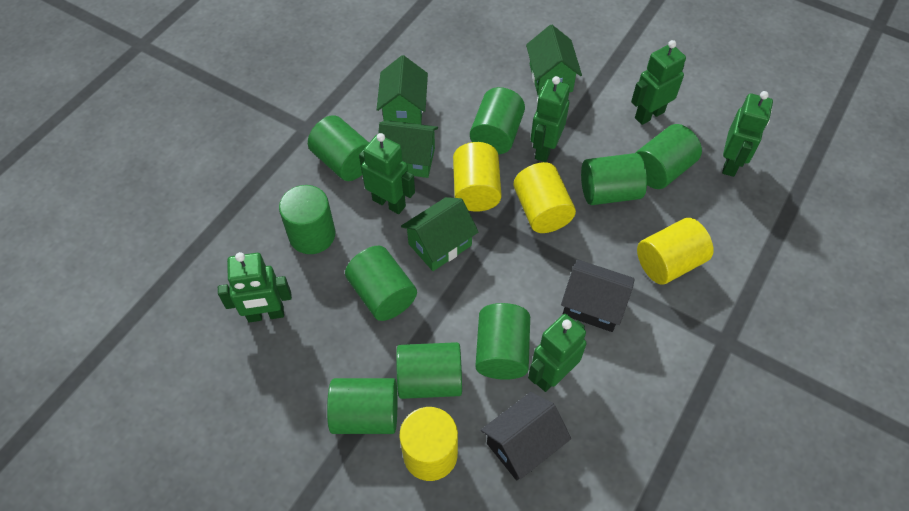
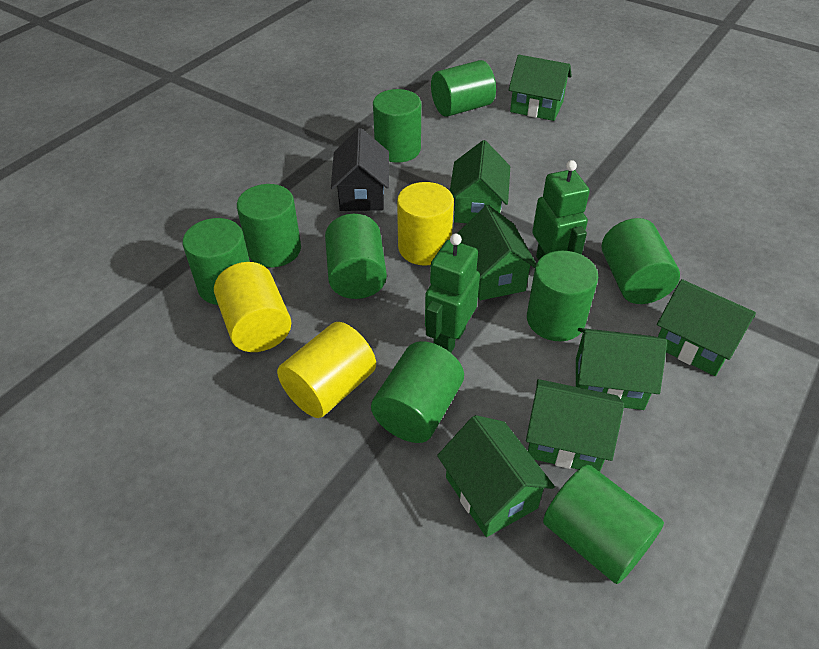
black house: 2 -> 1
green house: 4 -> 7
green robot: 6 -> 2
yellow cylinder: 4 -> 3

